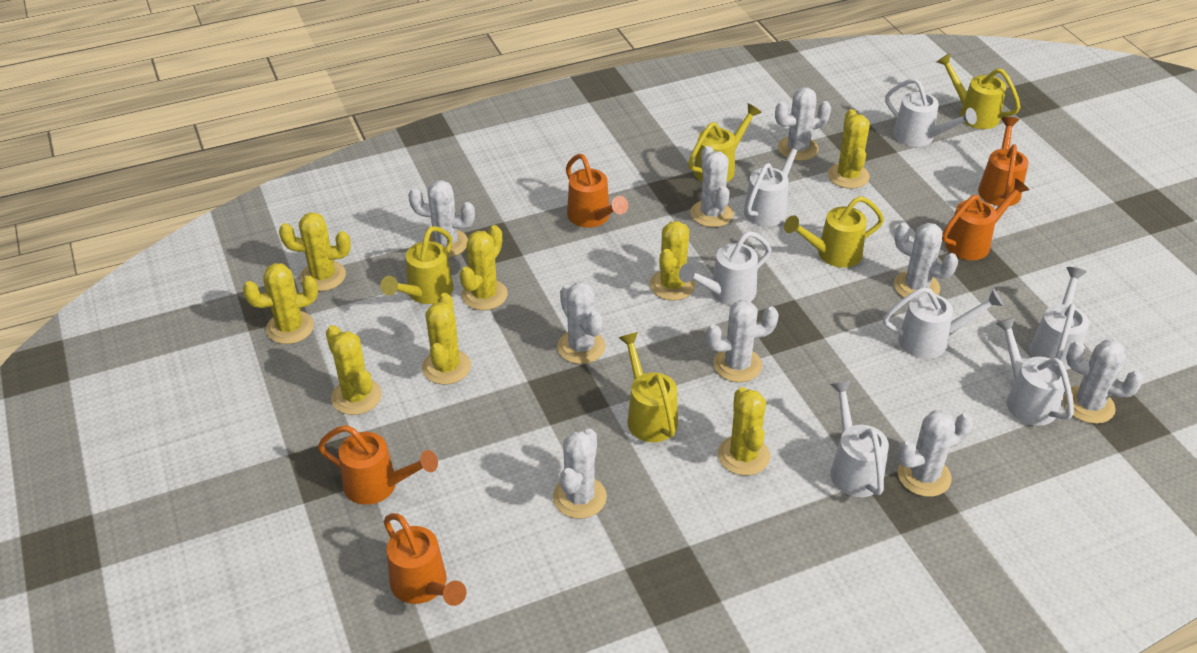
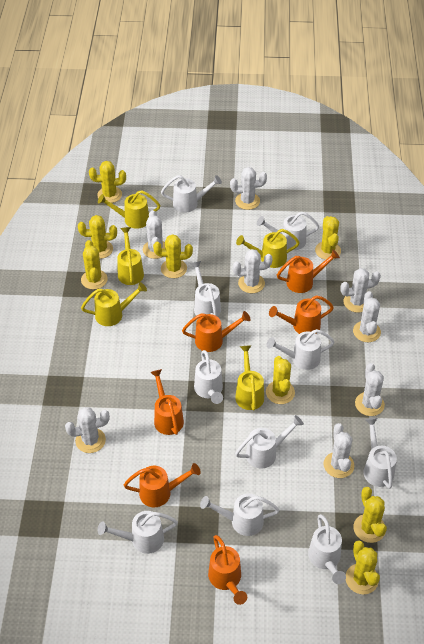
orange watering can: 5 -> 6
white cactus: 9 -> 8
white watering can: 7 -> 10

